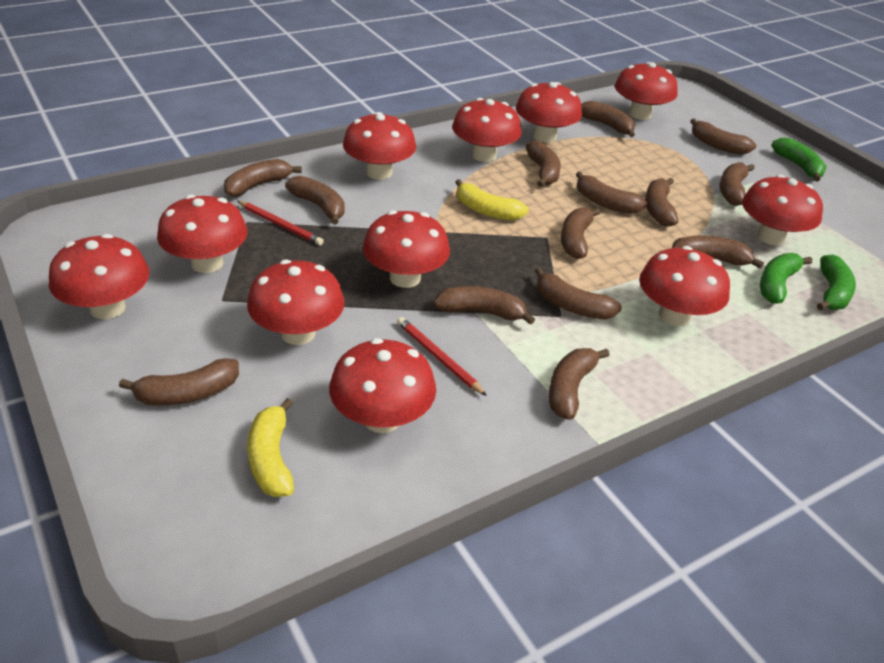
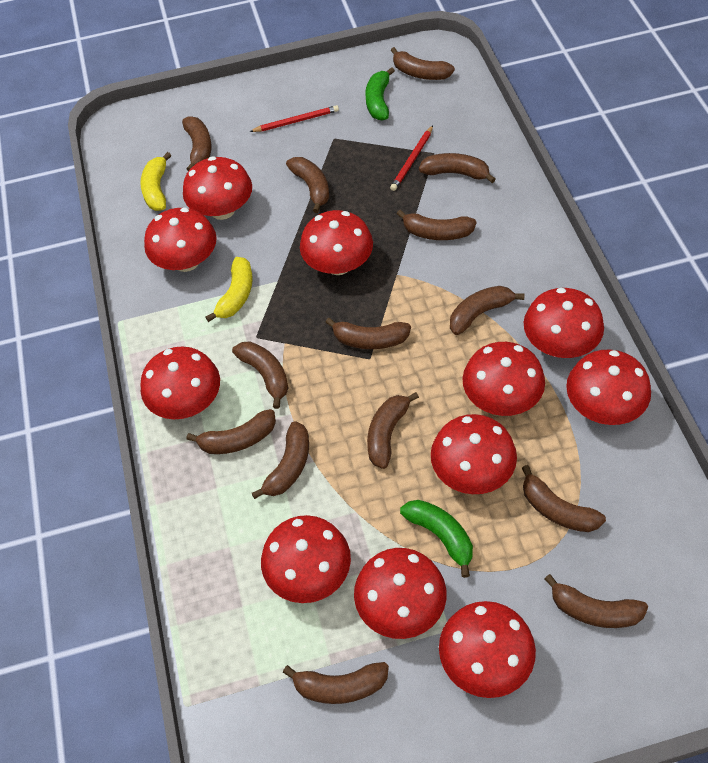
green banana: 3 -> 2

